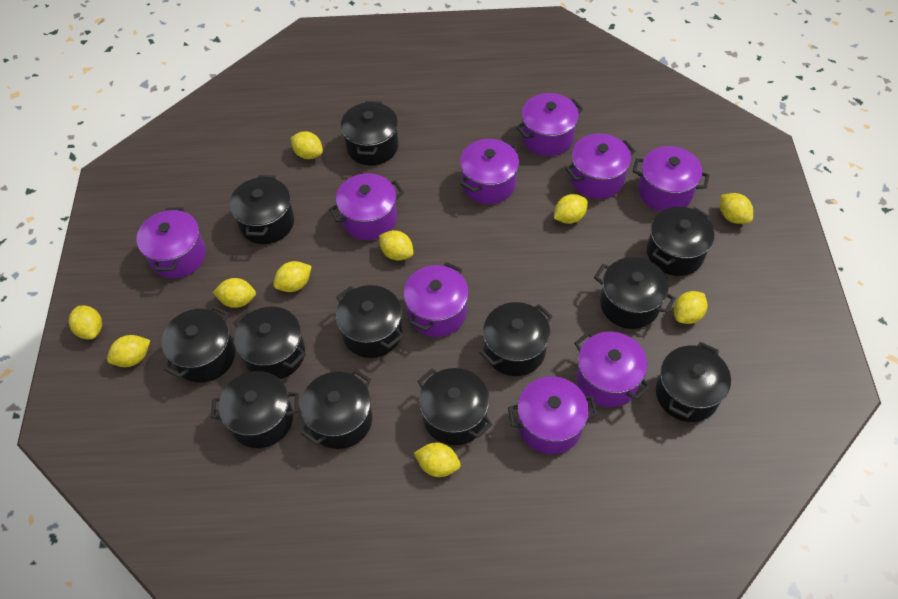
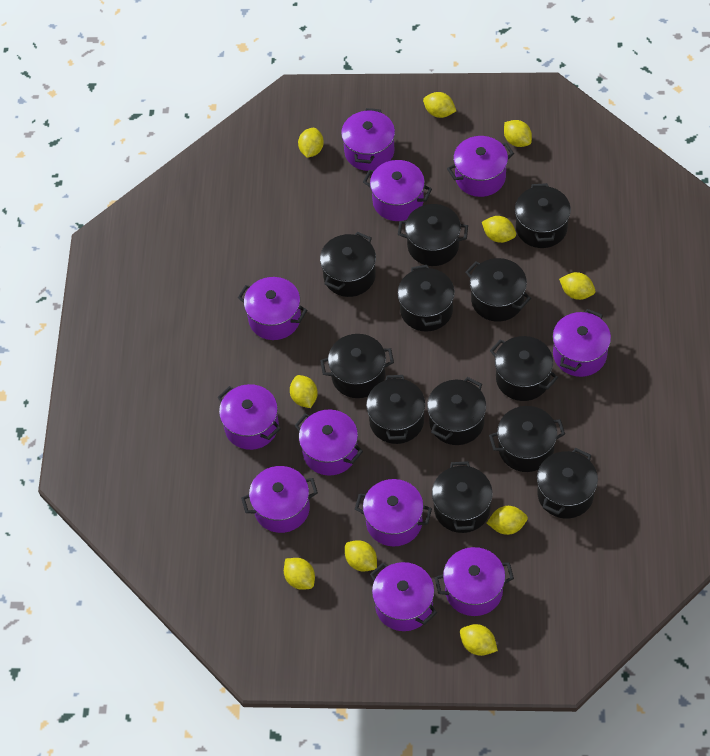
purple pot: 9 -> 11

